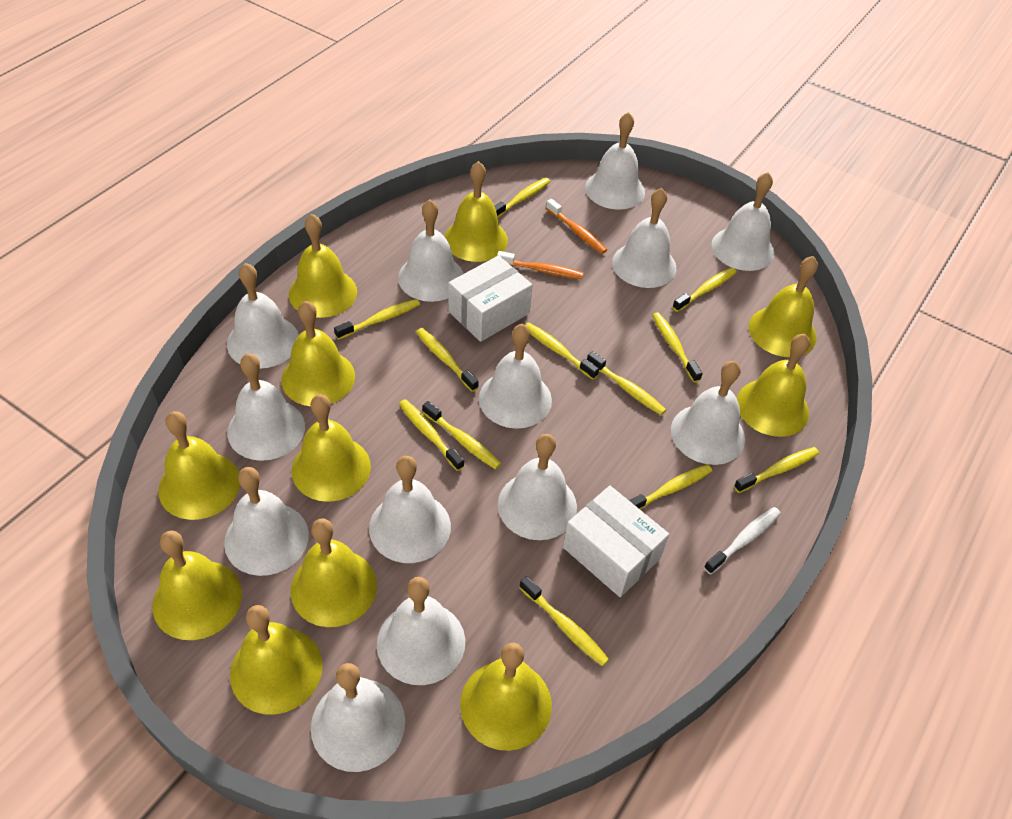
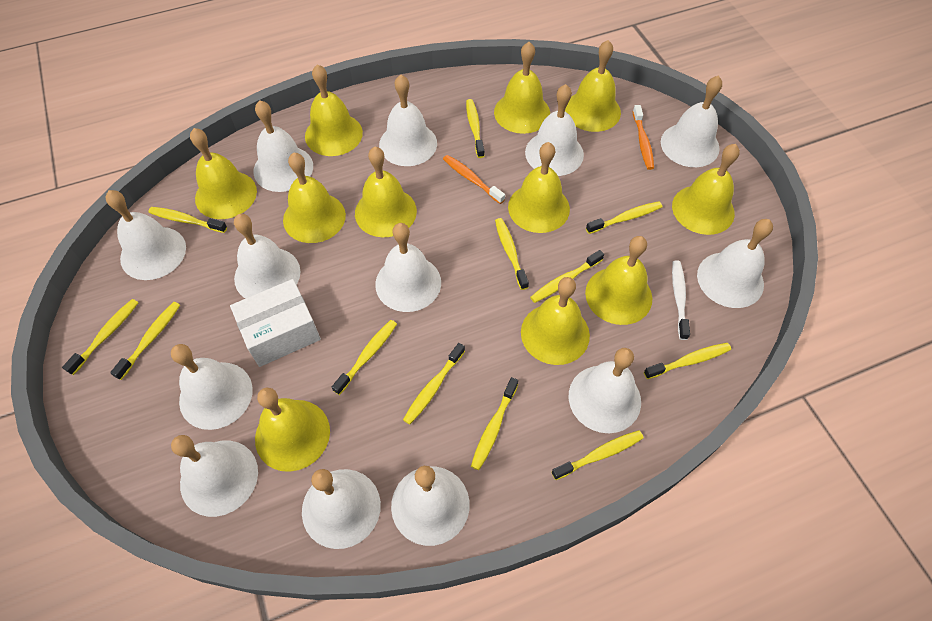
white box: 2 -> 1

